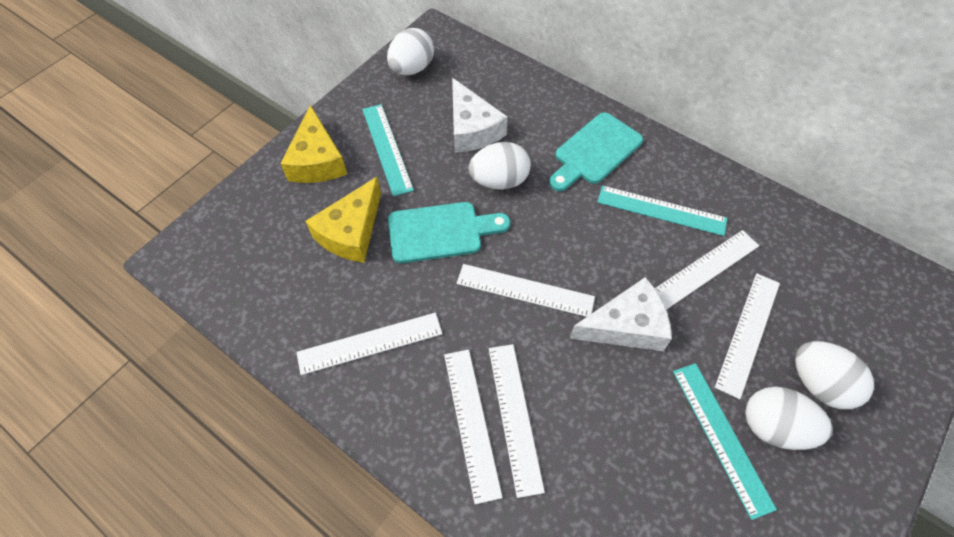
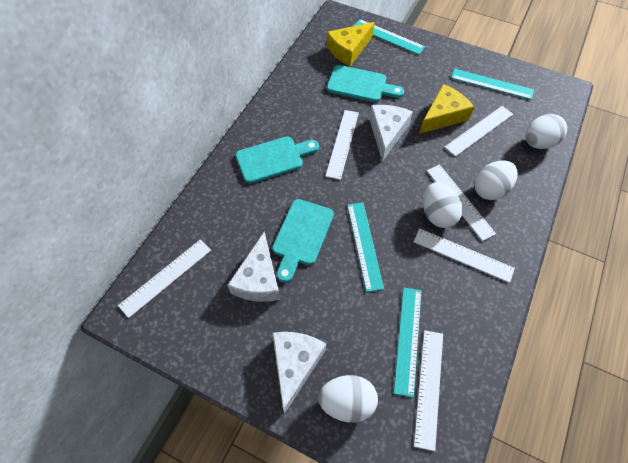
turquoise cutting board: 2 -> 3
turquoise ruler: 3 -> 4
white cheese: 2 -> 3

